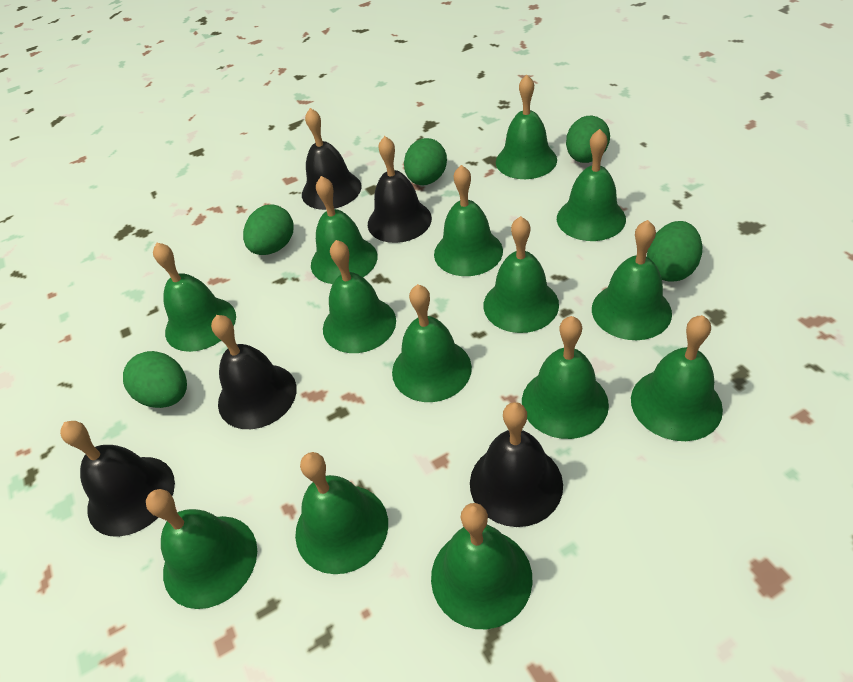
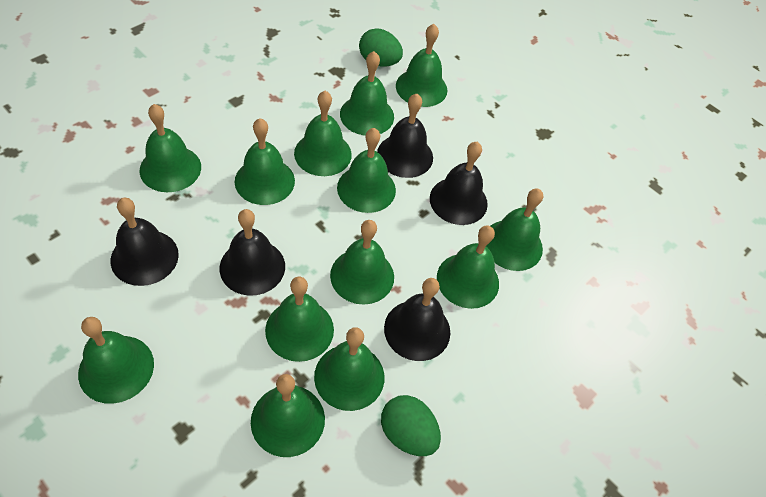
green bell: 14 -> 13
green egg: 5 -> 2

